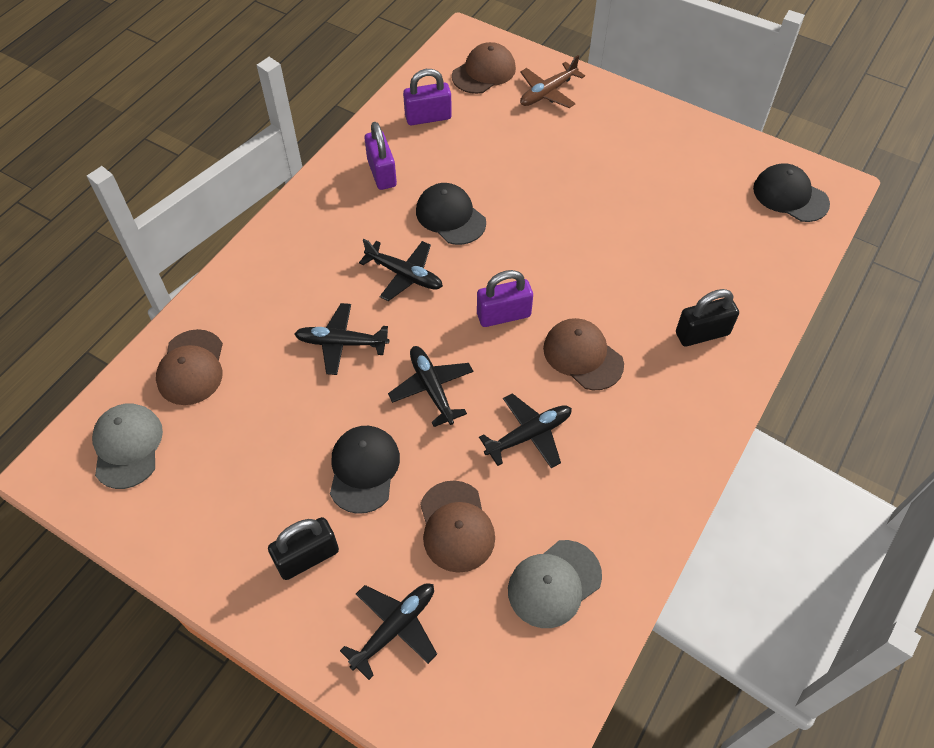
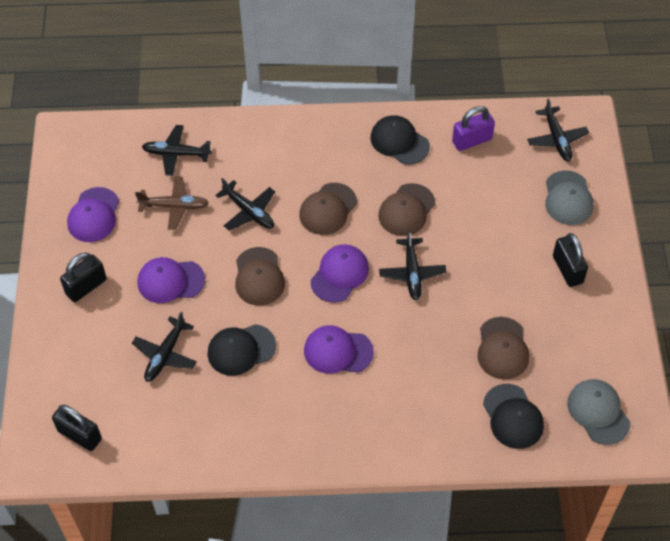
black padlock: 2 -> 3
purple cap: 0 -> 4
purple padlock: 3 -> 1

